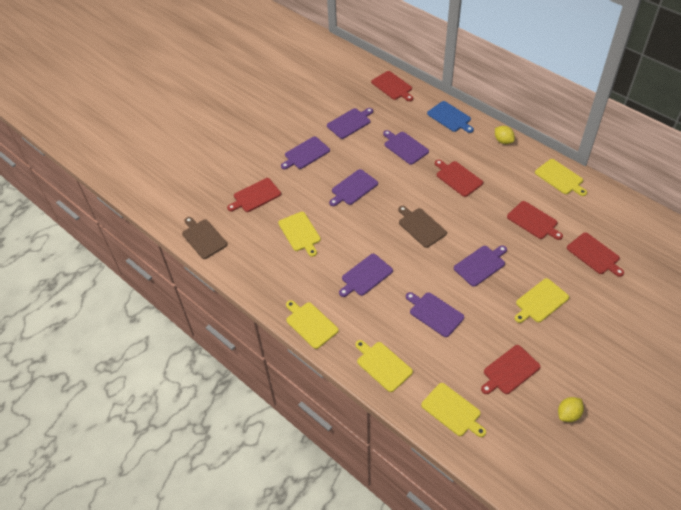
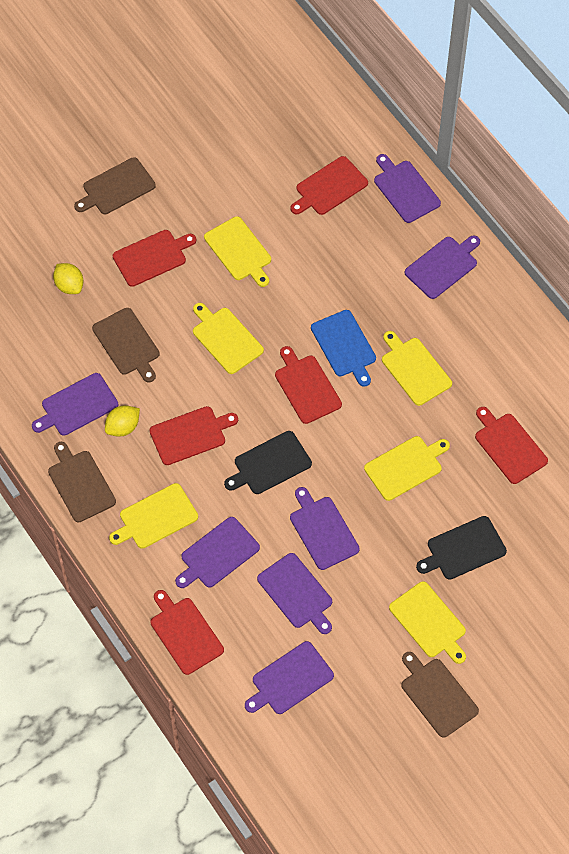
black cutting board: 0 -> 2
brown cutting board: 2 -> 4

